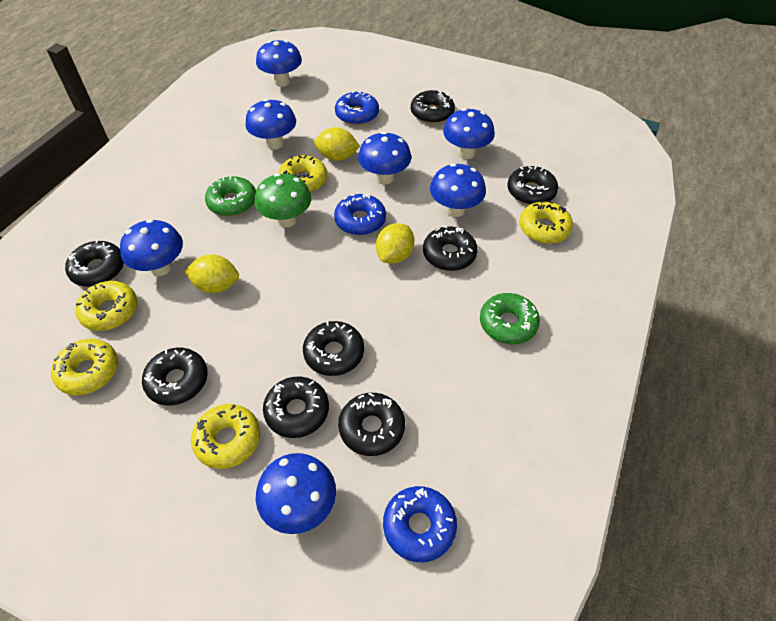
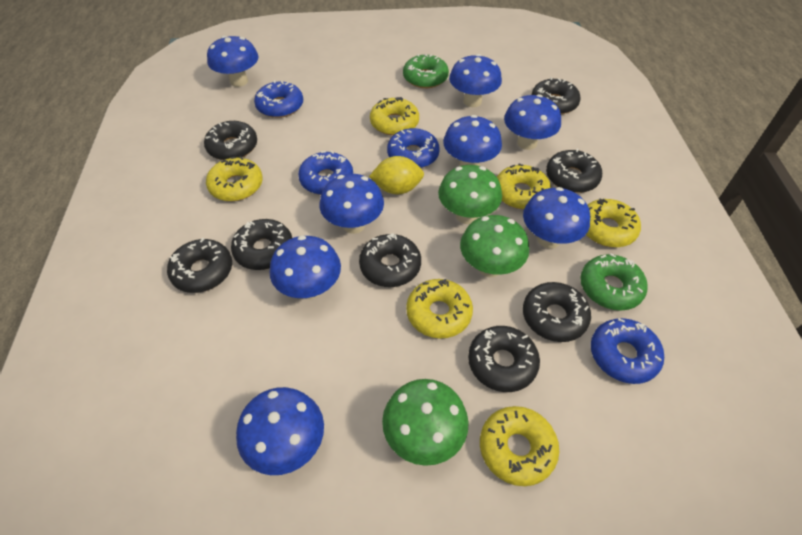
blue donut: 3 -> 4
blue mushroom: 7 -> 8
green mushroom: 1 -> 3
yellow donut: 5 -> 6
yellow lemon: 3 -> 1

